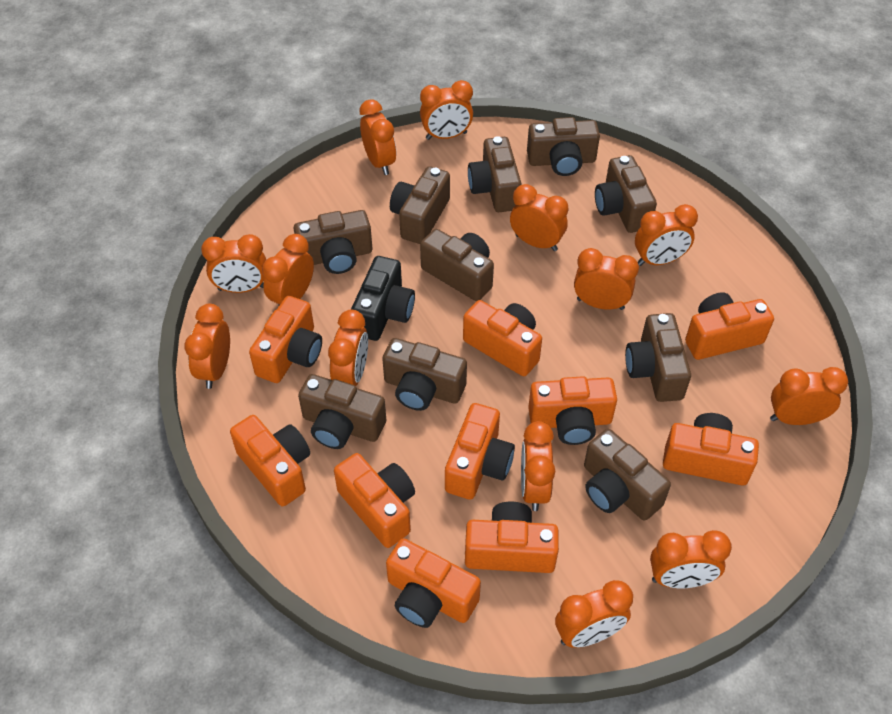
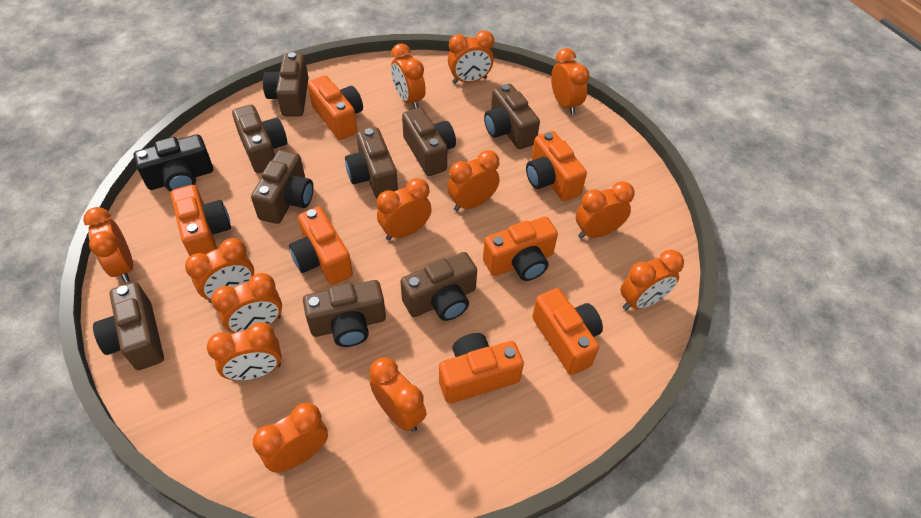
brown camera: 10 -> 9
orange camera: 10 -> 7

